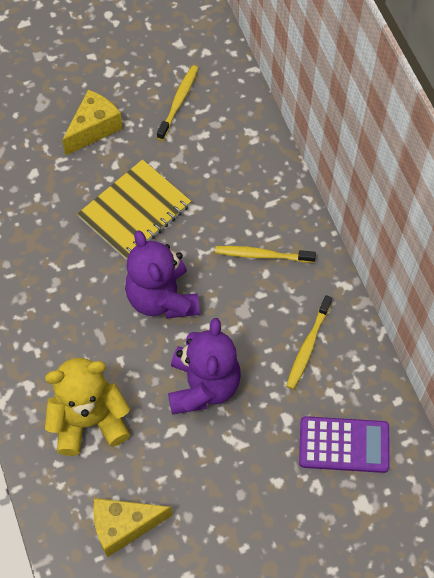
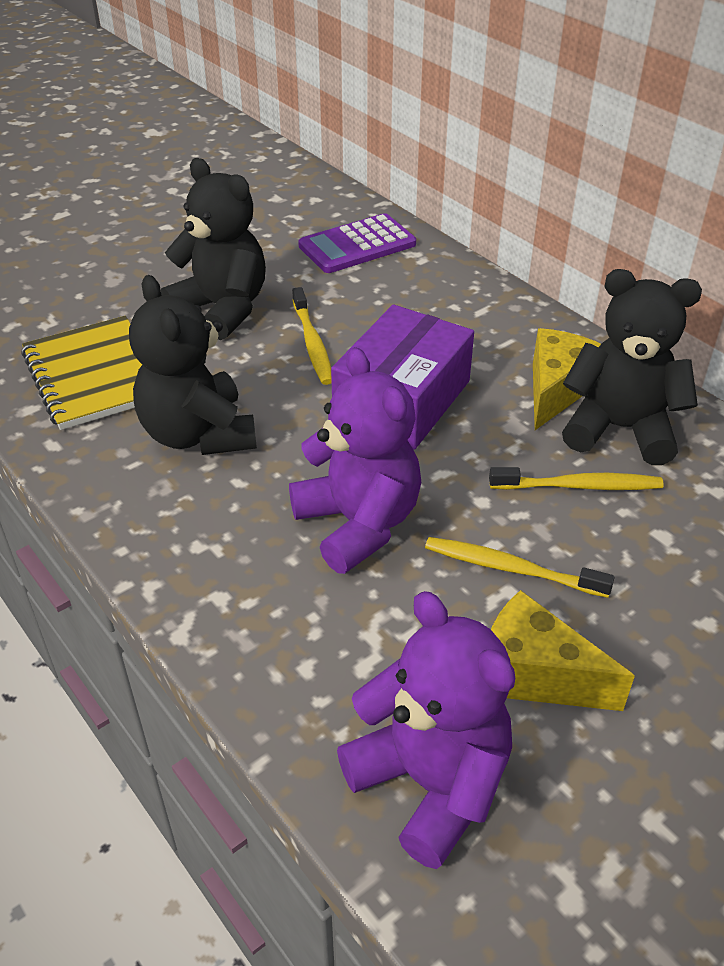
black teddy bear: 0 -> 3
purple box: 0 -> 1
yellow teddy bear: 1 -> 0

